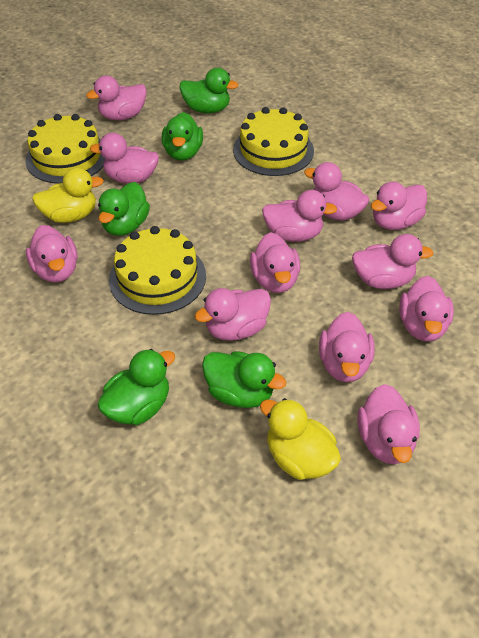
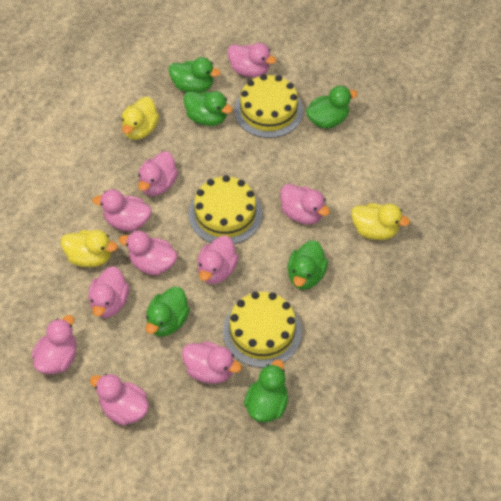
green duck: 5 -> 6
pink duck: 12 -> 10
yellow duck: 2 -> 3

